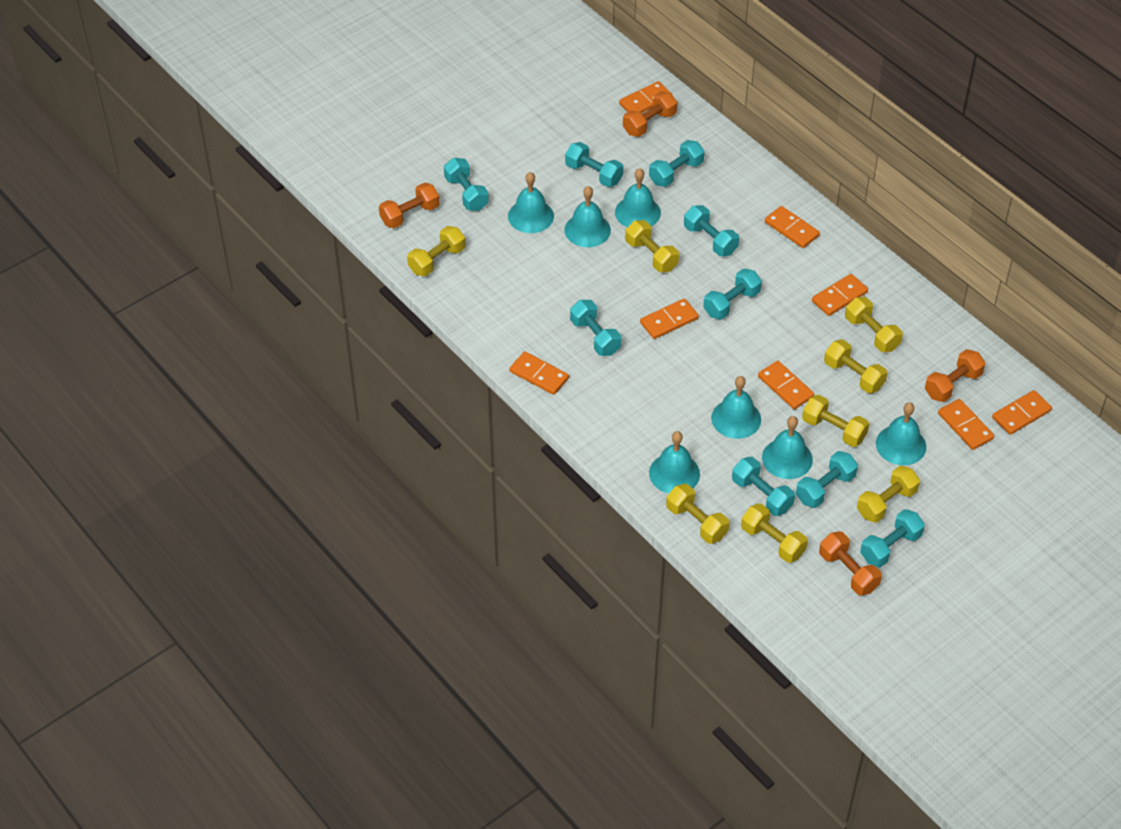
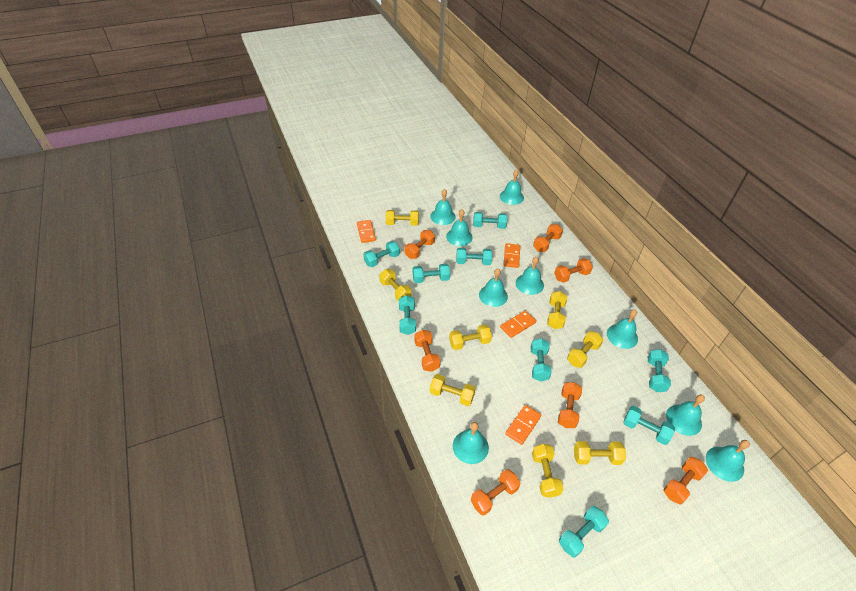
orange domino: 8 -> 4
orange dumbbell: 4 -> 7
turquoise bell: 7 -> 9

